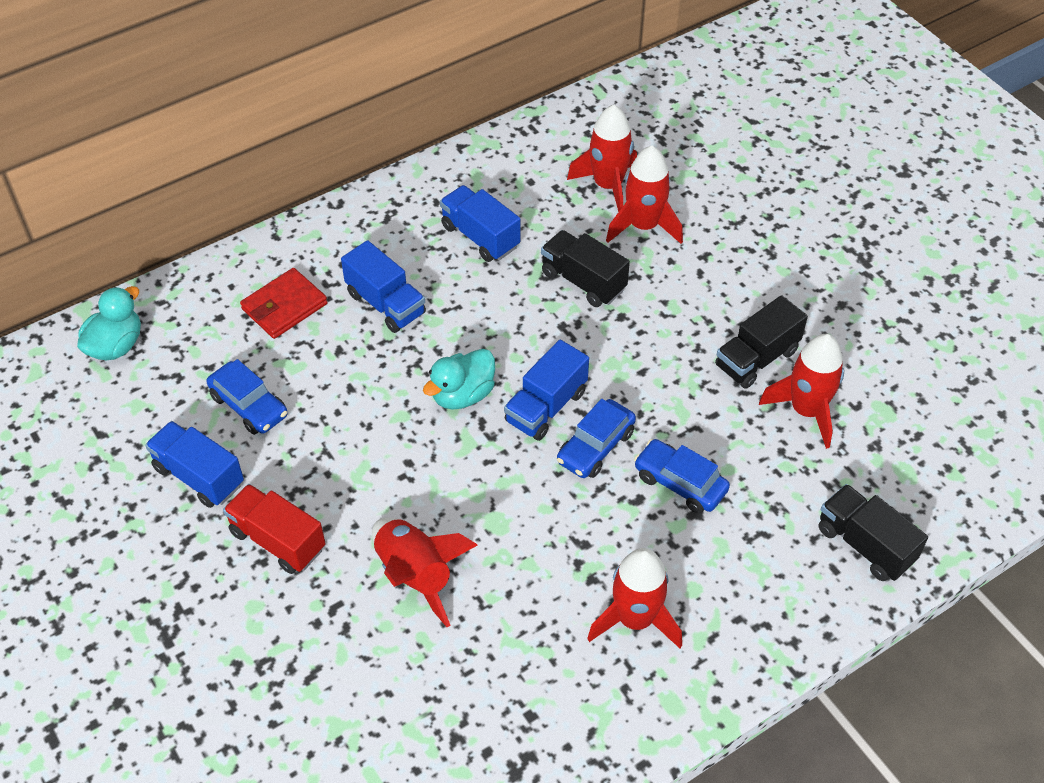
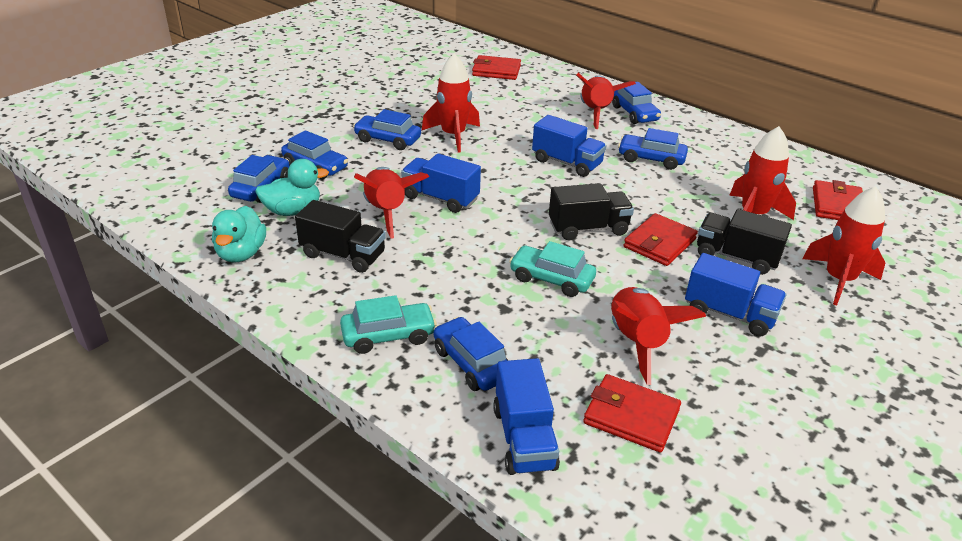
blue car: 3 -> 6
red rocket: 5 -> 6
red truck: 1 -> 0
red wallet: 1 -> 4
turquoise car: 0 -> 2

